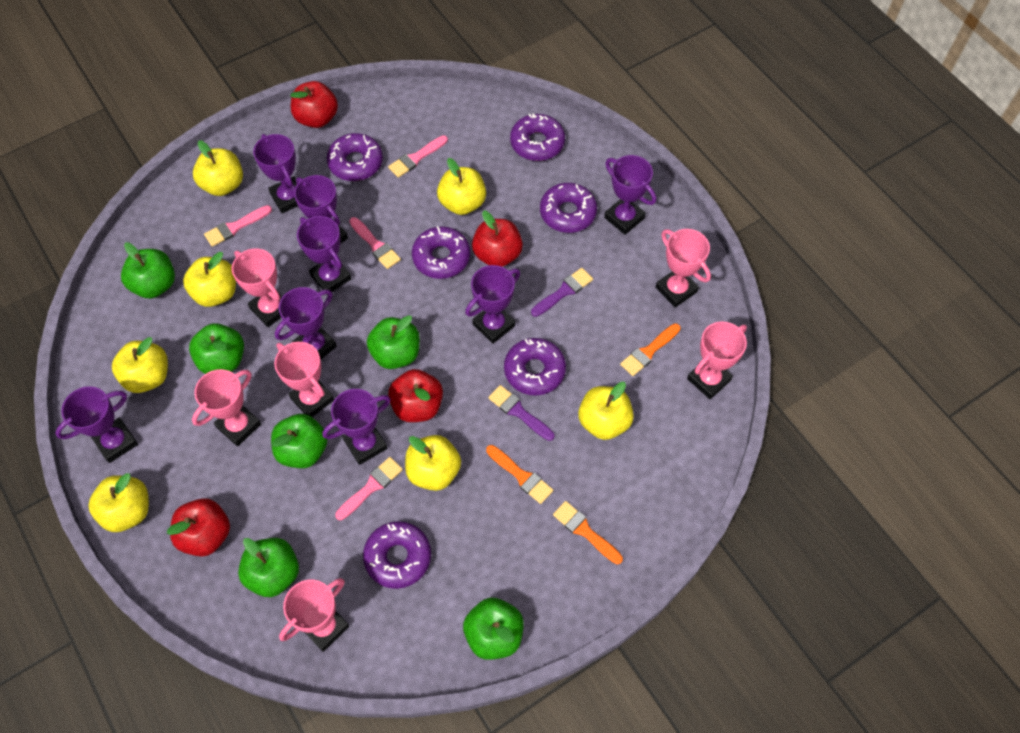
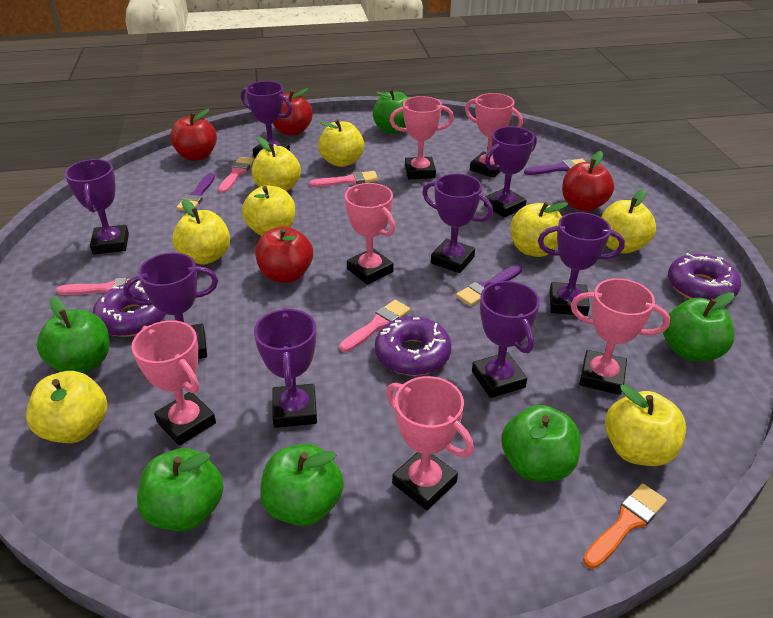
orange brush: 3 -> 1
purple brush: 2 -> 3
purple donut: 6 -> 3
yellow apple: 7 -> 8

